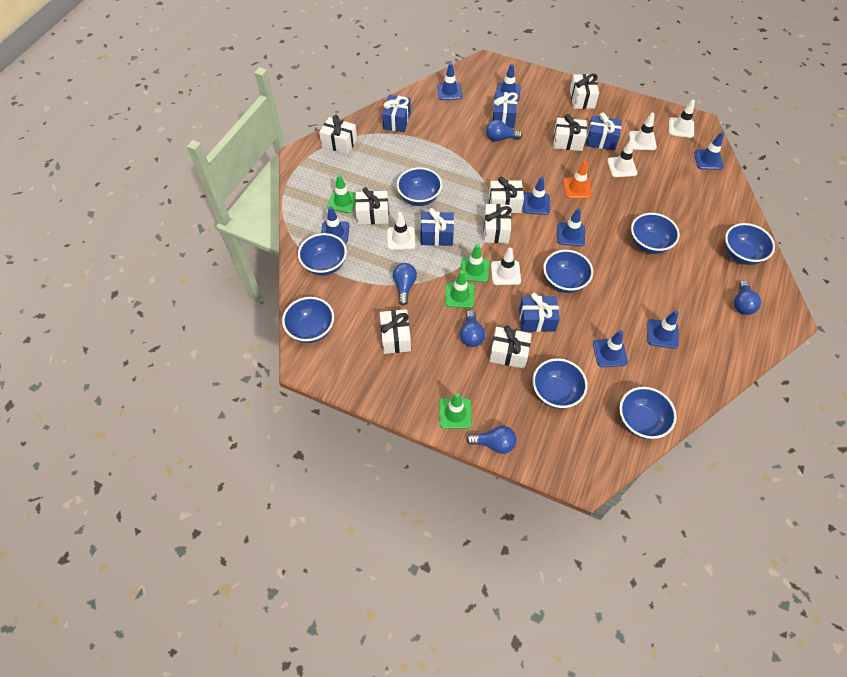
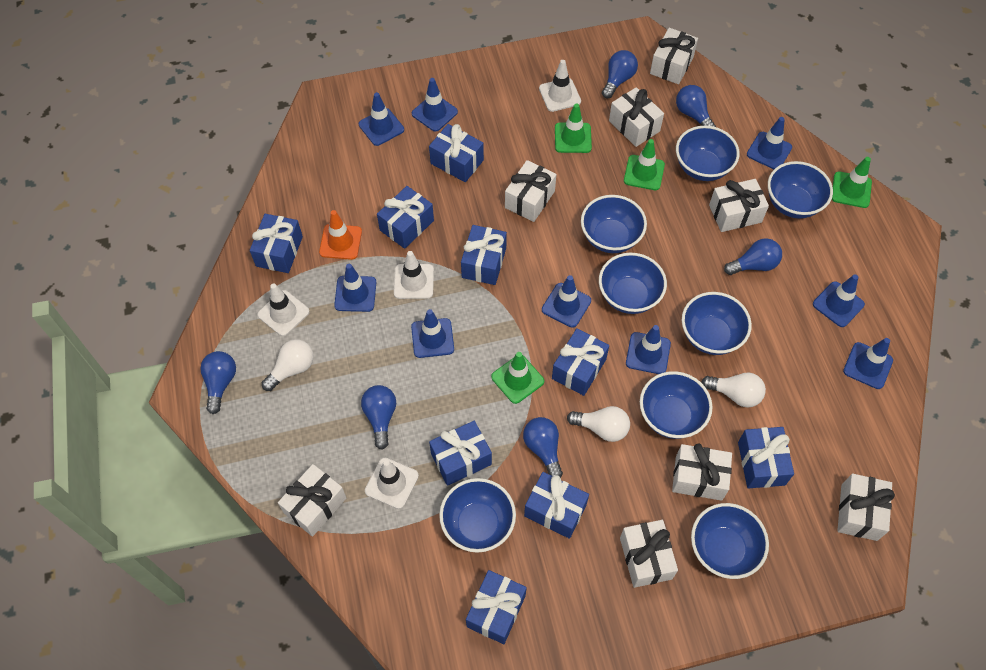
blue gift: 5 -> 9
blue light bulb: 5 -> 6
blue traffic cone: 8 -> 9
white light bulb: 0 -> 3
white traffic cone: 5 -> 4

